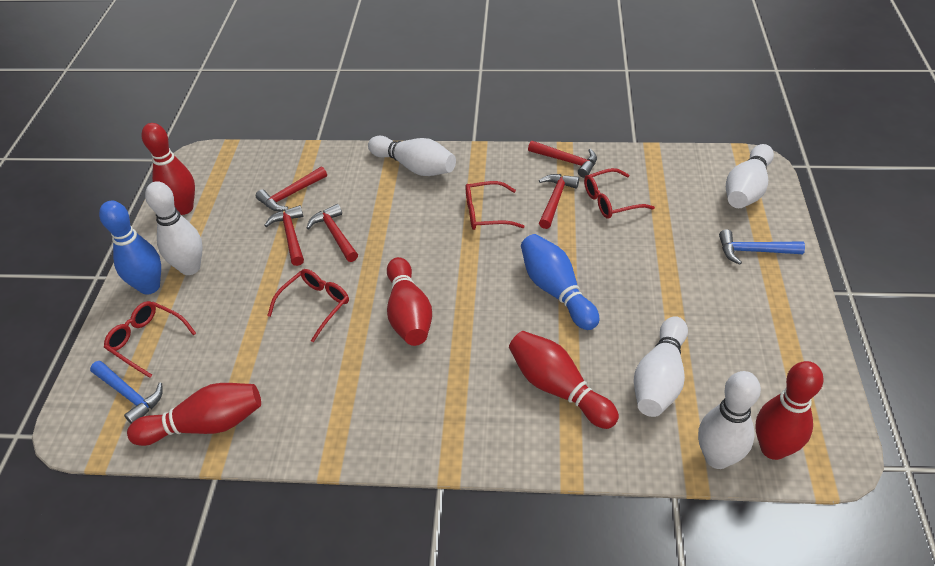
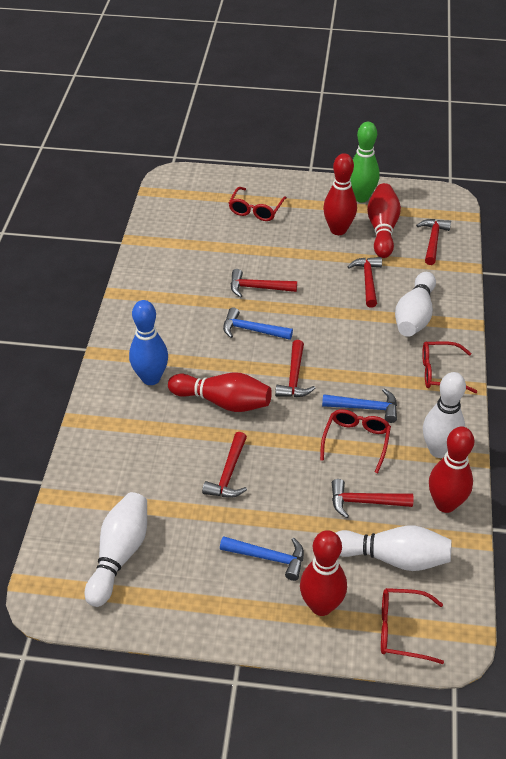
blue bowling pin: 2 -> 1
blue hammer: 2 -> 3
green bowling pin: 0 -> 1
red hammer: 5 -> 6
white bowling pin: 5 -> 4

